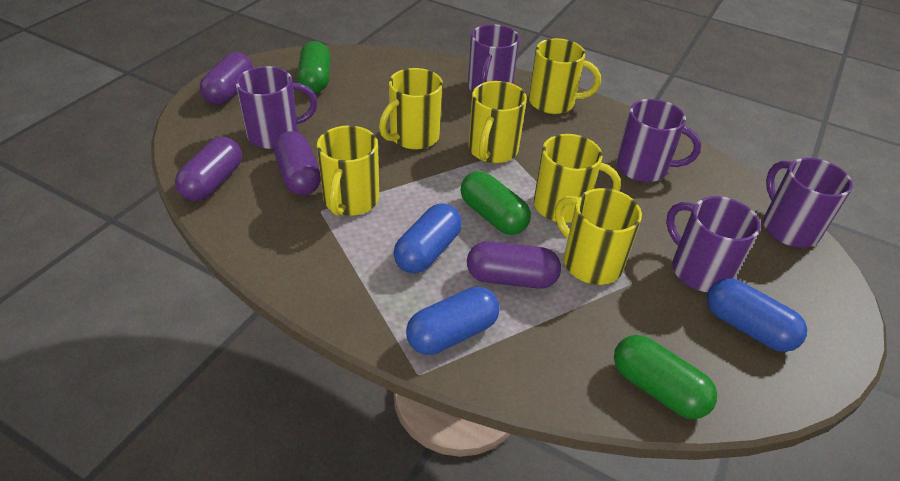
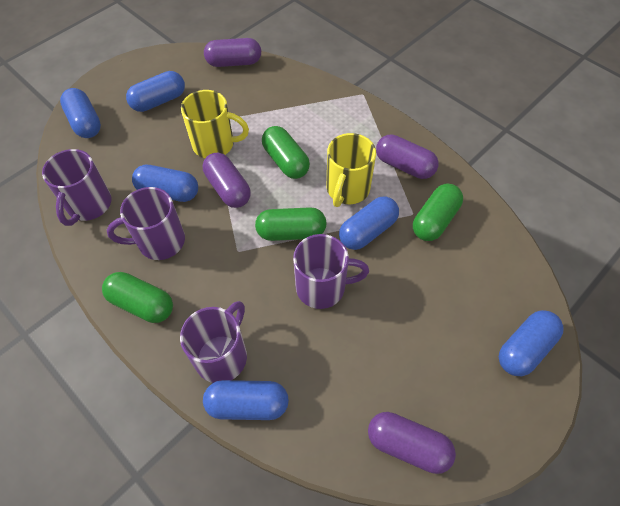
blue capsule: 3 -> 6
green capsule: 3 -> 4
purple mug: 5 -> 4
yellow mug: 6 -> 2

